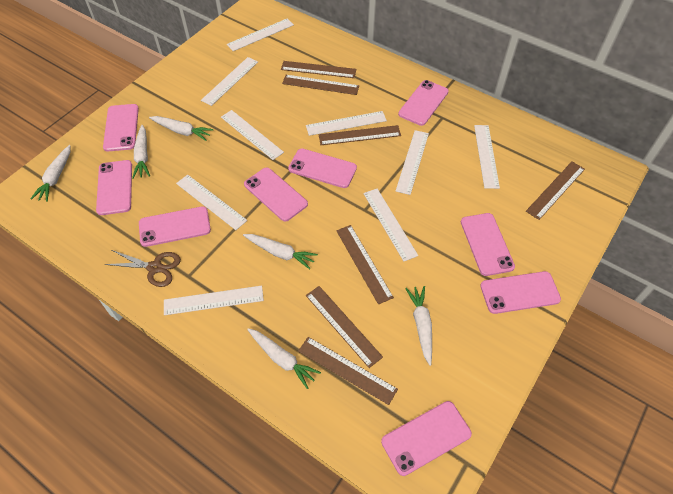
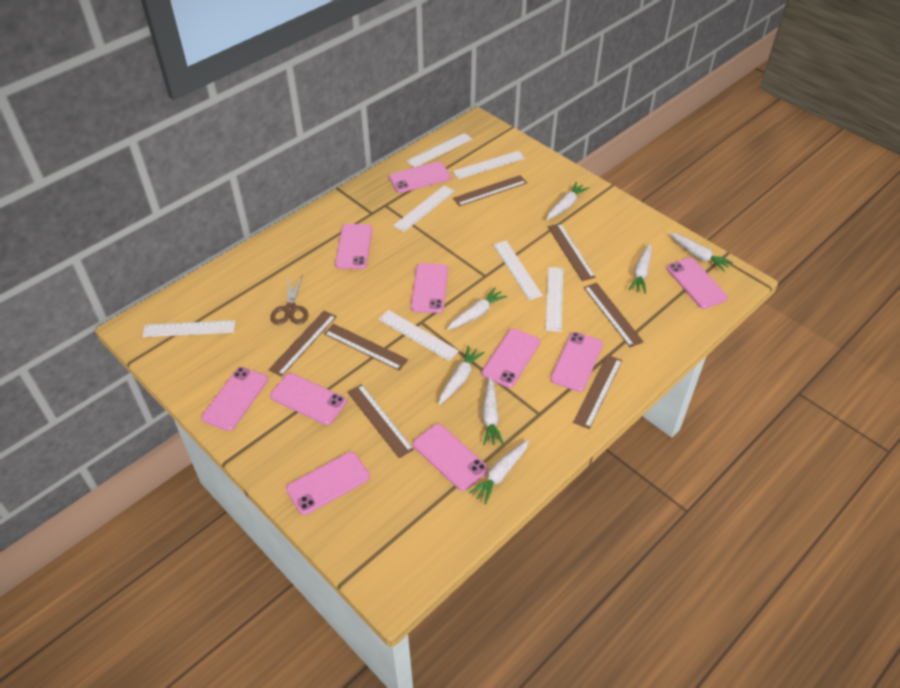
pink phone: 9 -> 10
white carrot: 6 -> 7
white ruler: 9 -> 7

